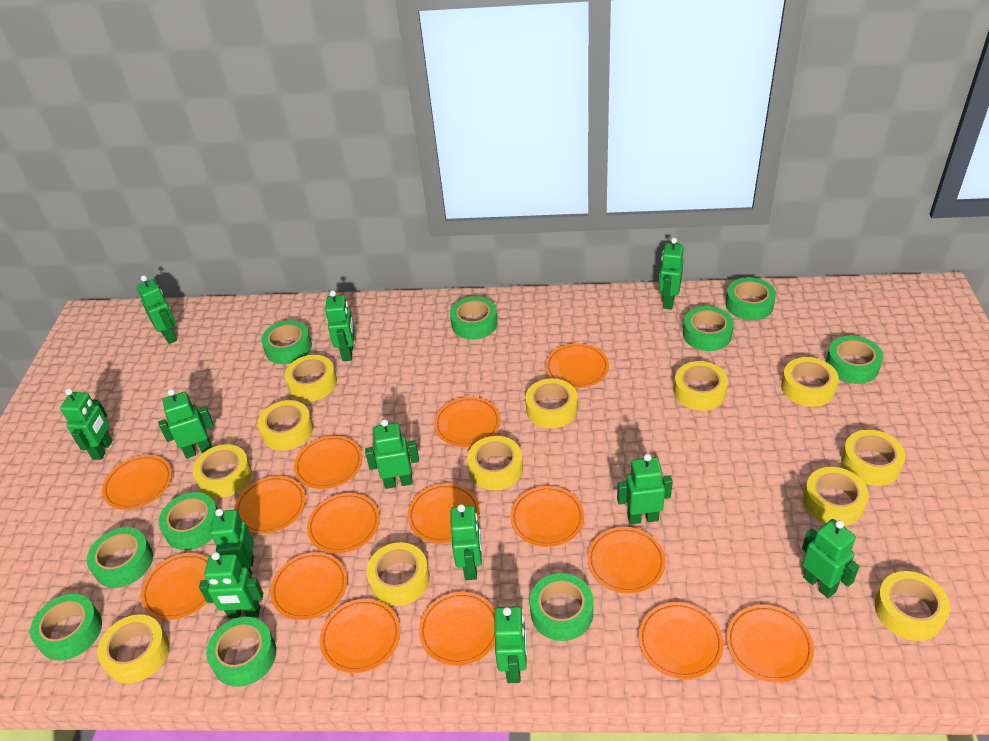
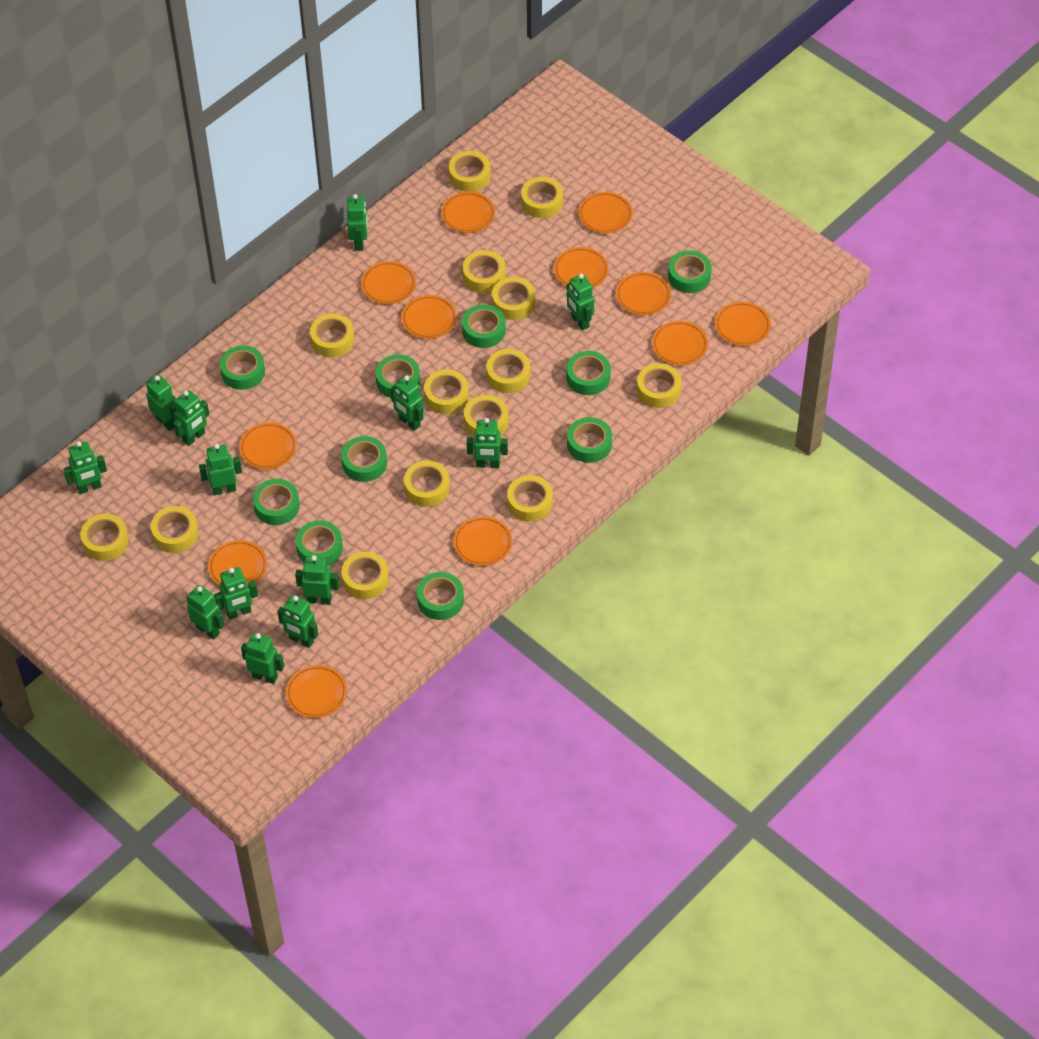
green robot: 12 -> 13
orange plate: 15 -> 12
yellow tape: 12 -> 14

